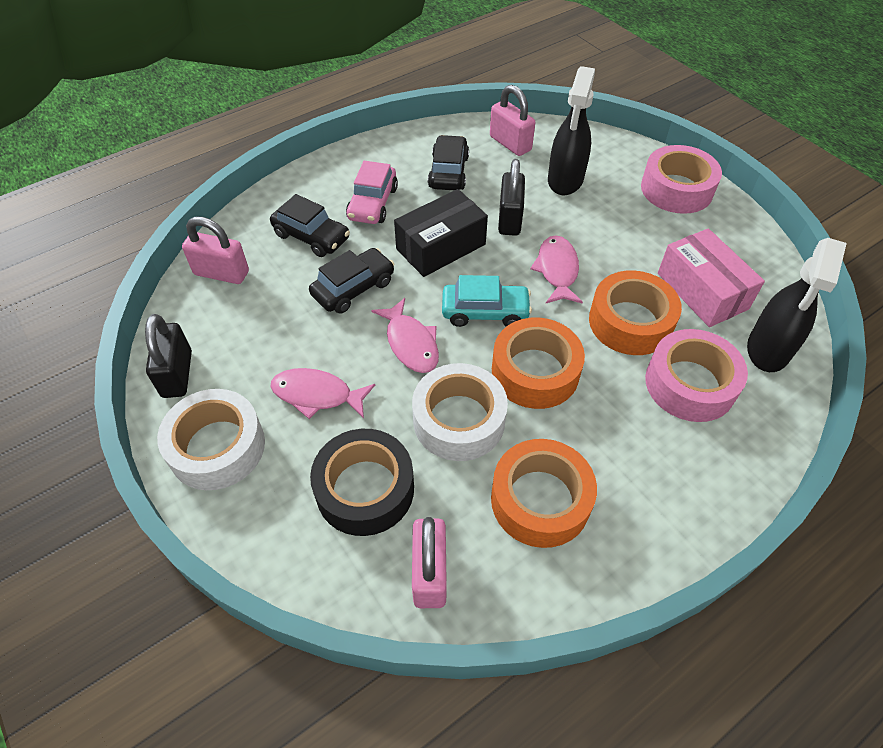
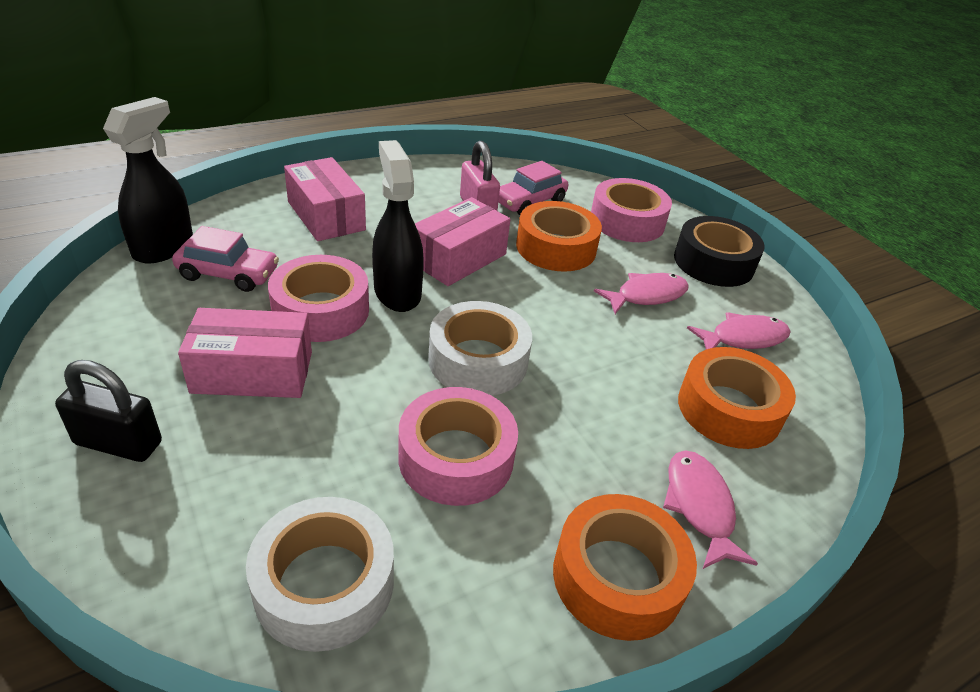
black box: 1 -> 0
black car: 3 -> 0
black padlock: 2 -> 1
pink box: 1 -> 3
pink car: 1 -> 2
pink padlock: 3 -> 1
pink tape: 2 -> 3
turquoise car: 1 -> 0

